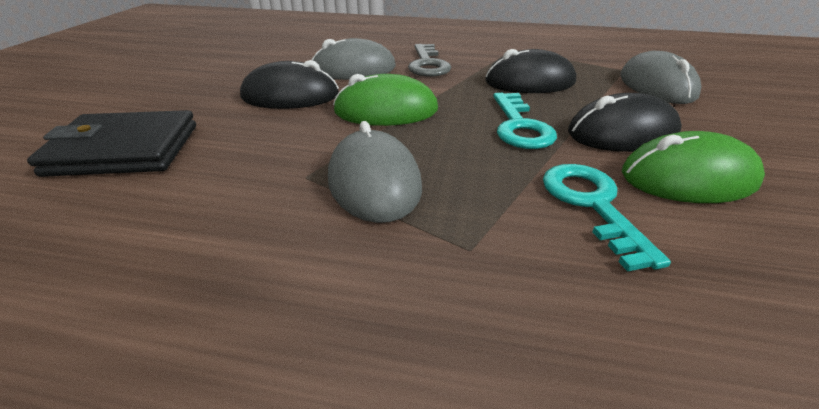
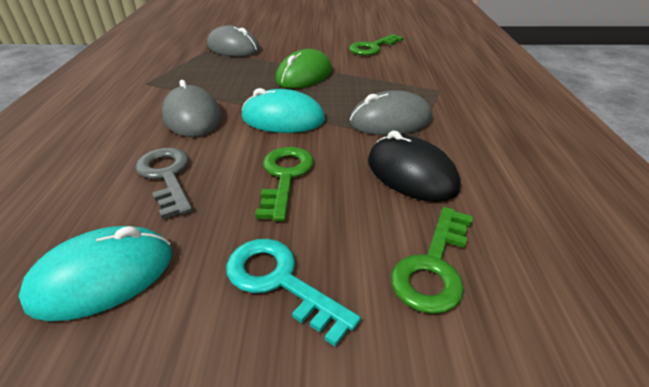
black mouse: 3 -> 1
black wallet: 1 -> 0
green key: 0 -> 3
green mouse: 2 -> 1
turquoise key: 2 -> 1
turquoise mouse: 0 -> 2

